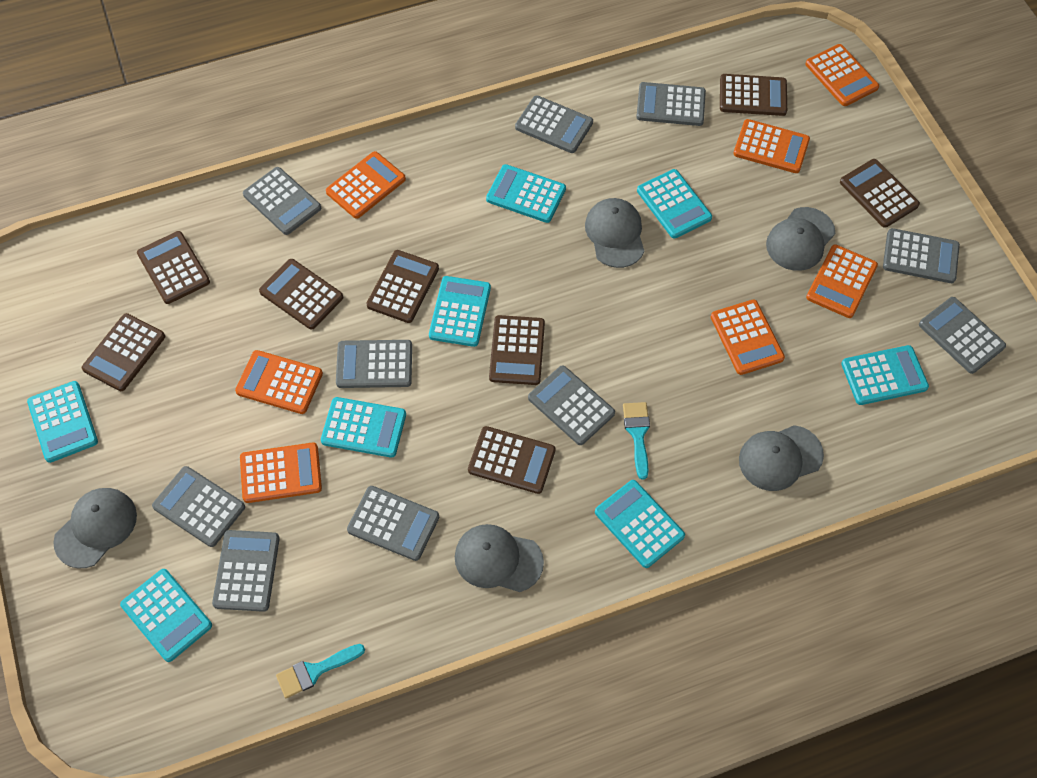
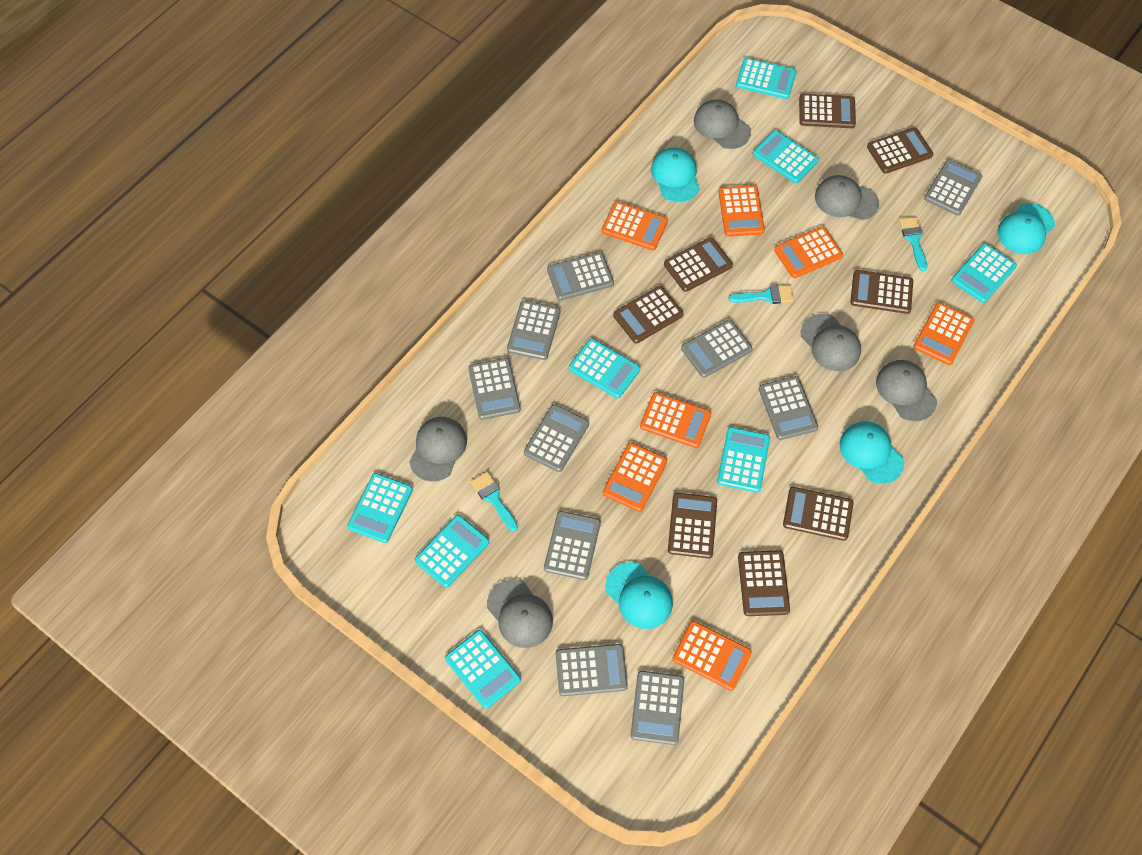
grey cap: 5 -> 6
turquoise brush: 2 -> 3
turquoise cap: 0 -> 4

